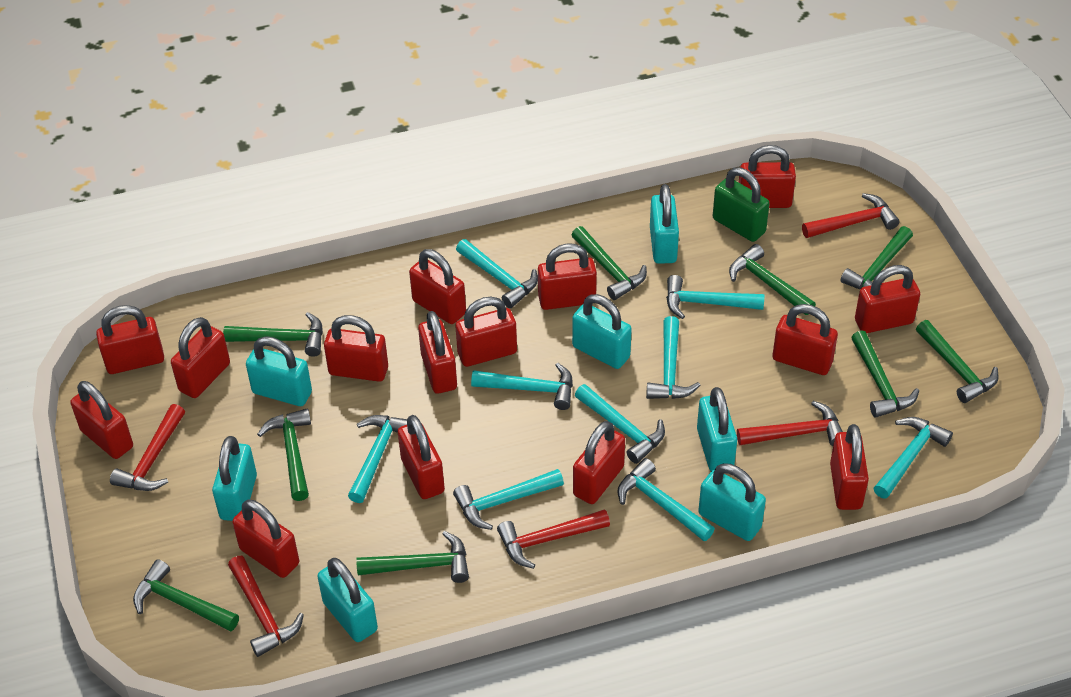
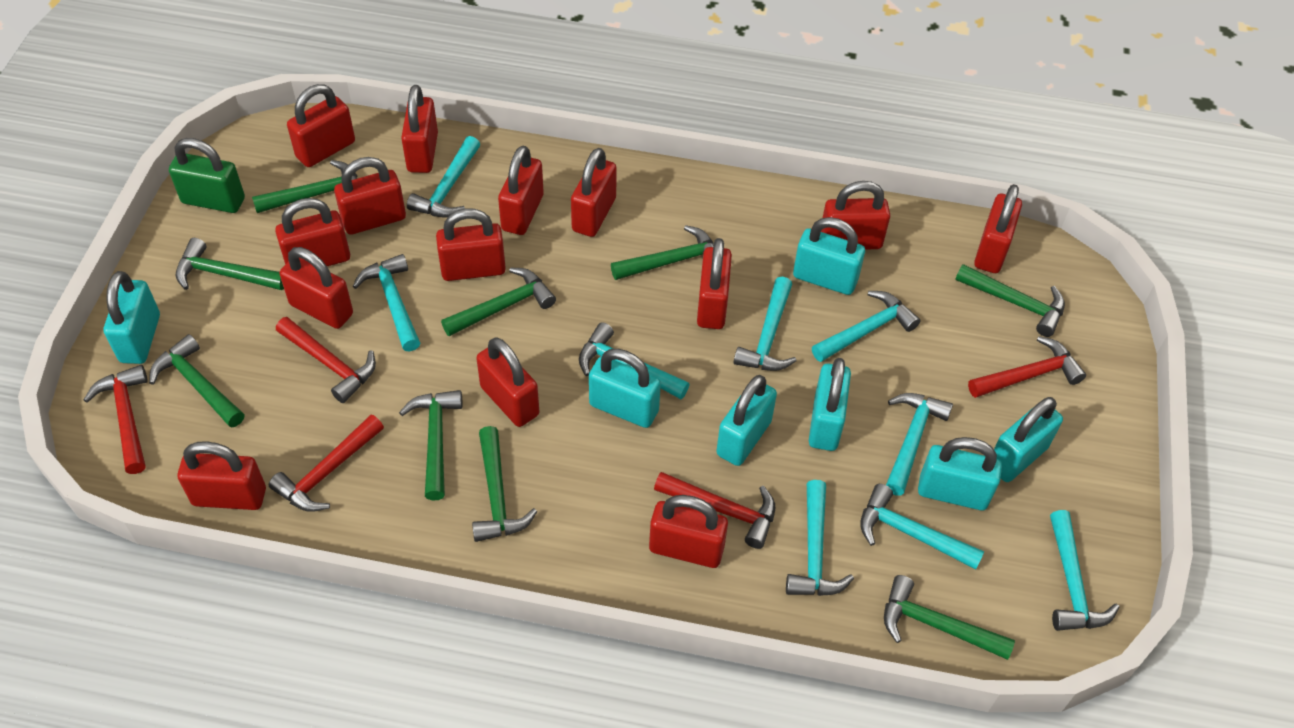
red padlock: 15 -> 14

